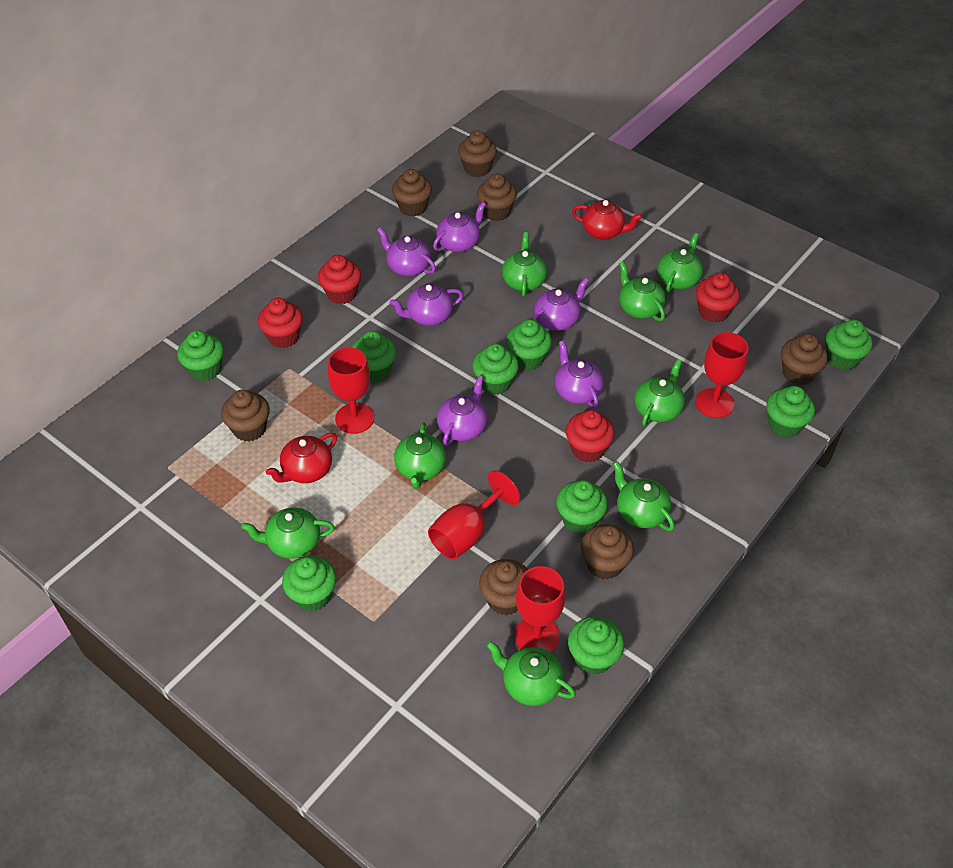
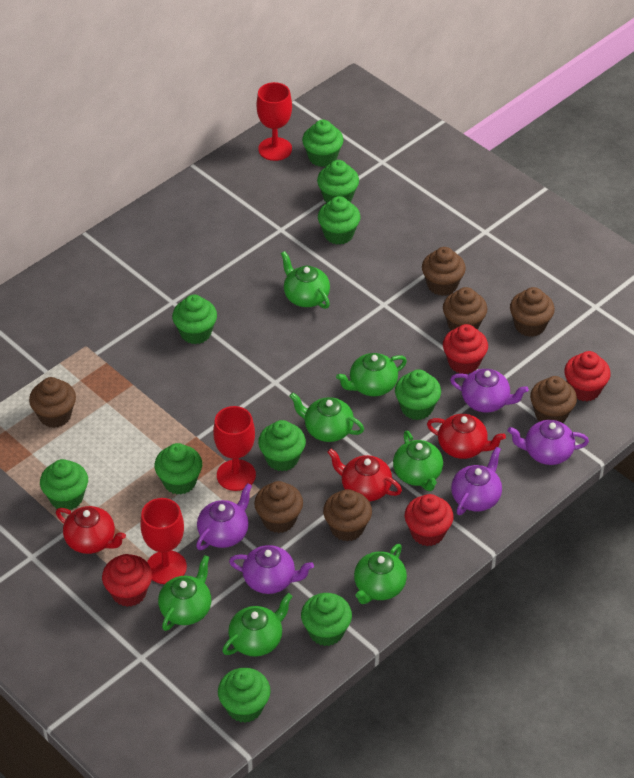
green cupcake: 9 -> 10
green teapot: 8 -> 7
purple teapot: 6 -> 5
red goblet: 4 -> 3
red teapot: 2 -> 3

